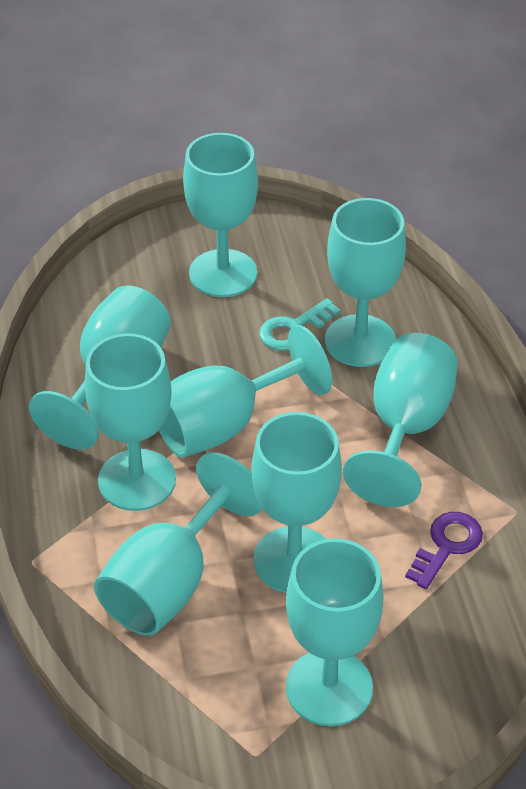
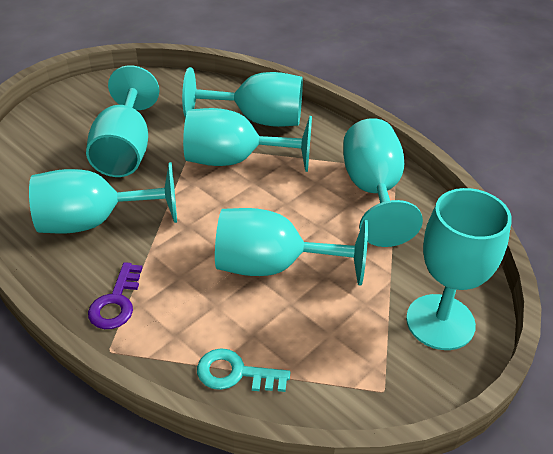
turquoise goblet: 9 -> 7

